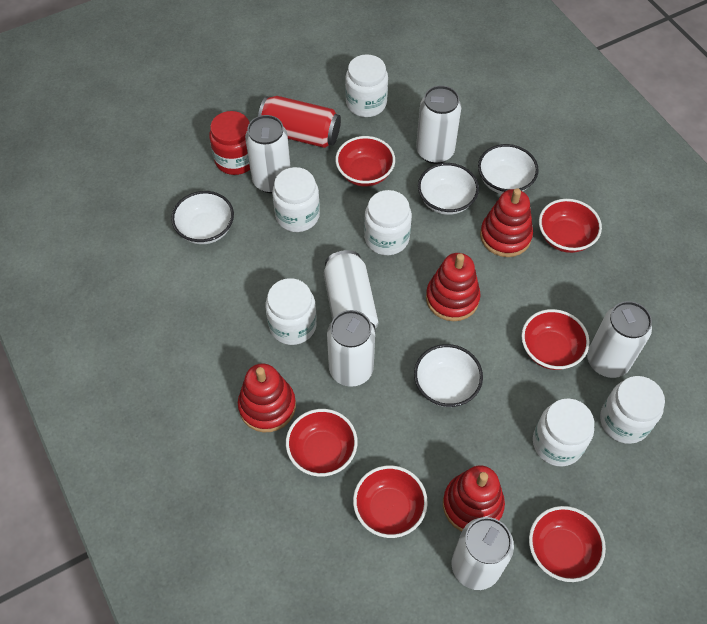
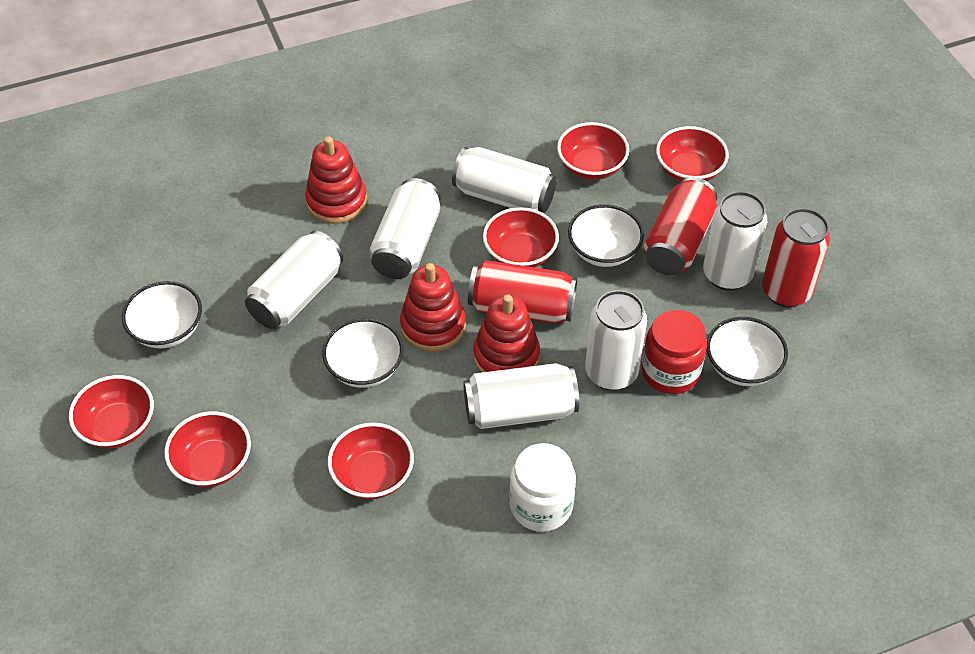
red can: 1 -> 3
red stacking toy: 4 -> 3
white jar: 6 -> 1

